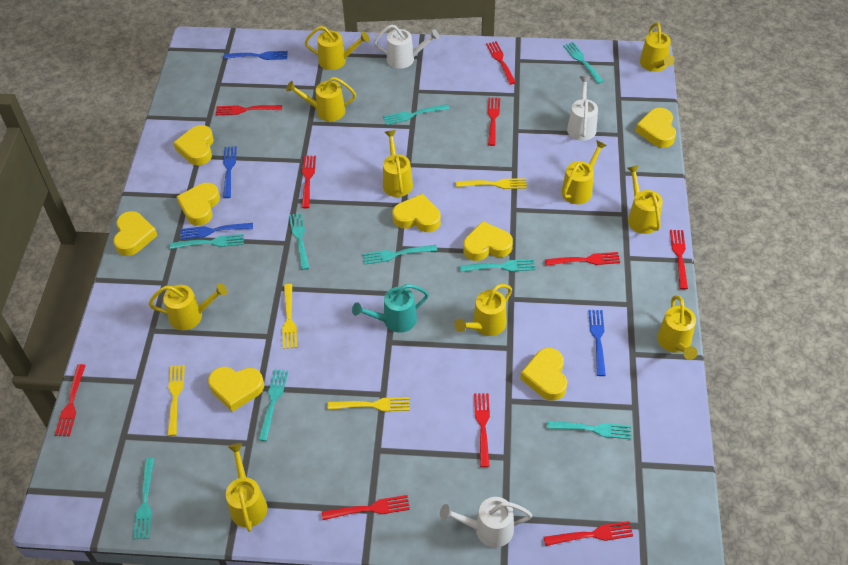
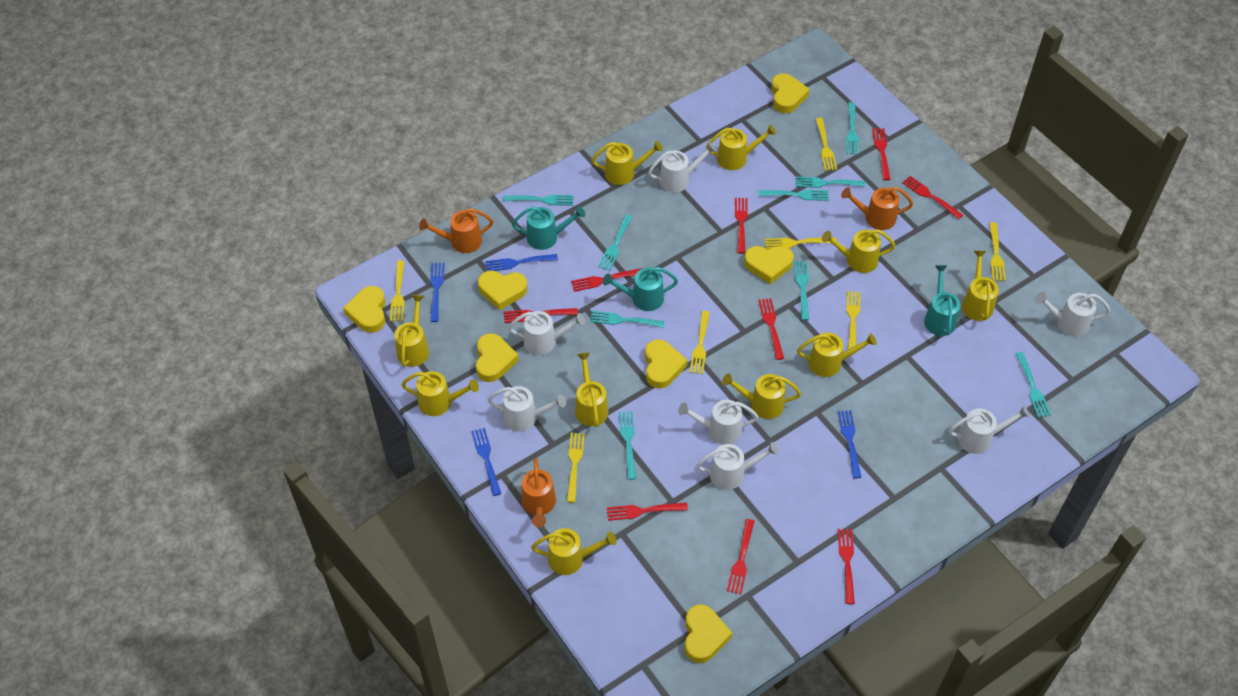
orange watering can: 0 -> 3
red fork: 10 -> 9
turquoise watering can: 1 -> 3
white watering can: 3 -> 7
yellow fork: 4 -> 7
yellow heart: 8 -> 7

